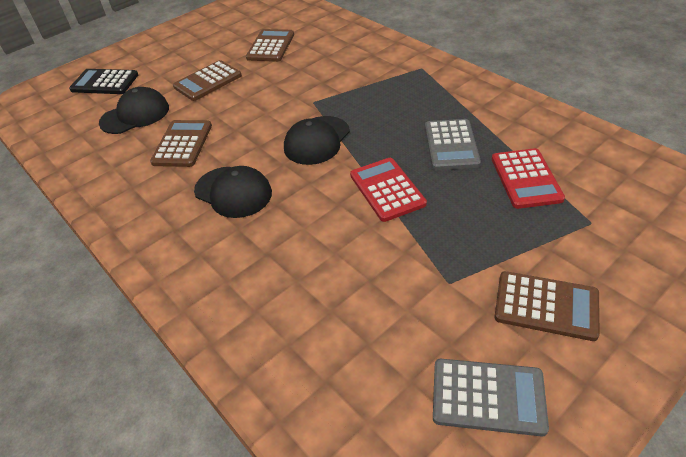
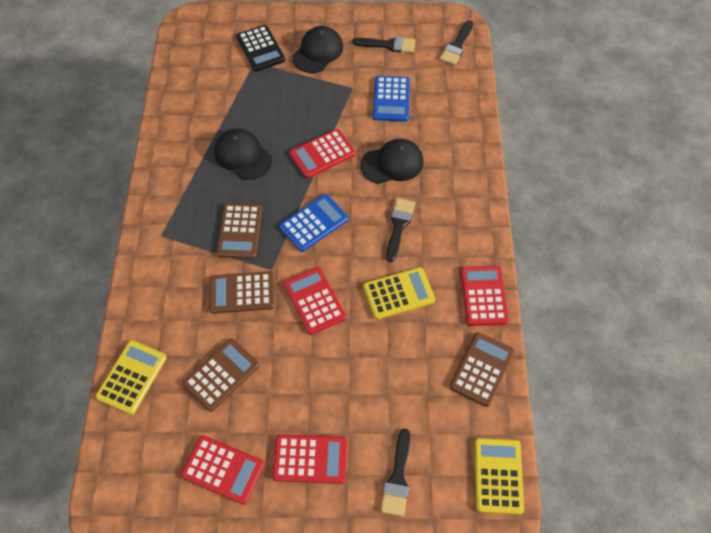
black brush: 0 -> 4
blue calculator: 0 -> 2
grey calculator: 2 -> 0
red calculator: 2 -> 5
yellow calculator: 0 -> 3

